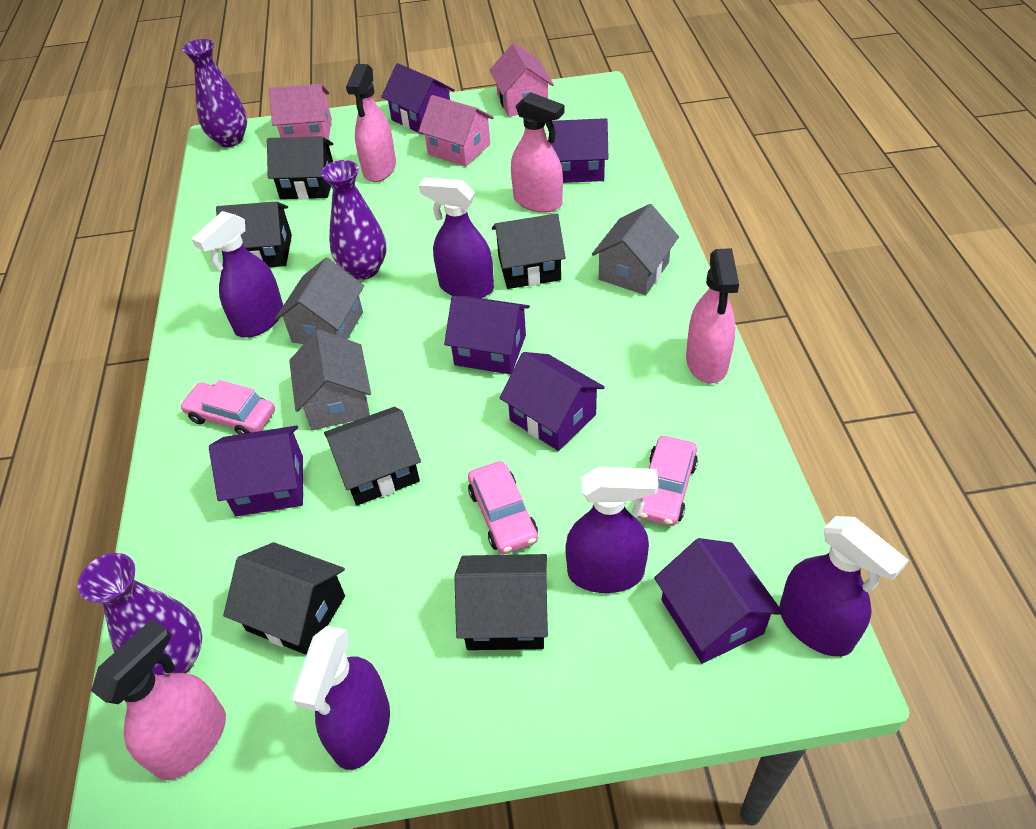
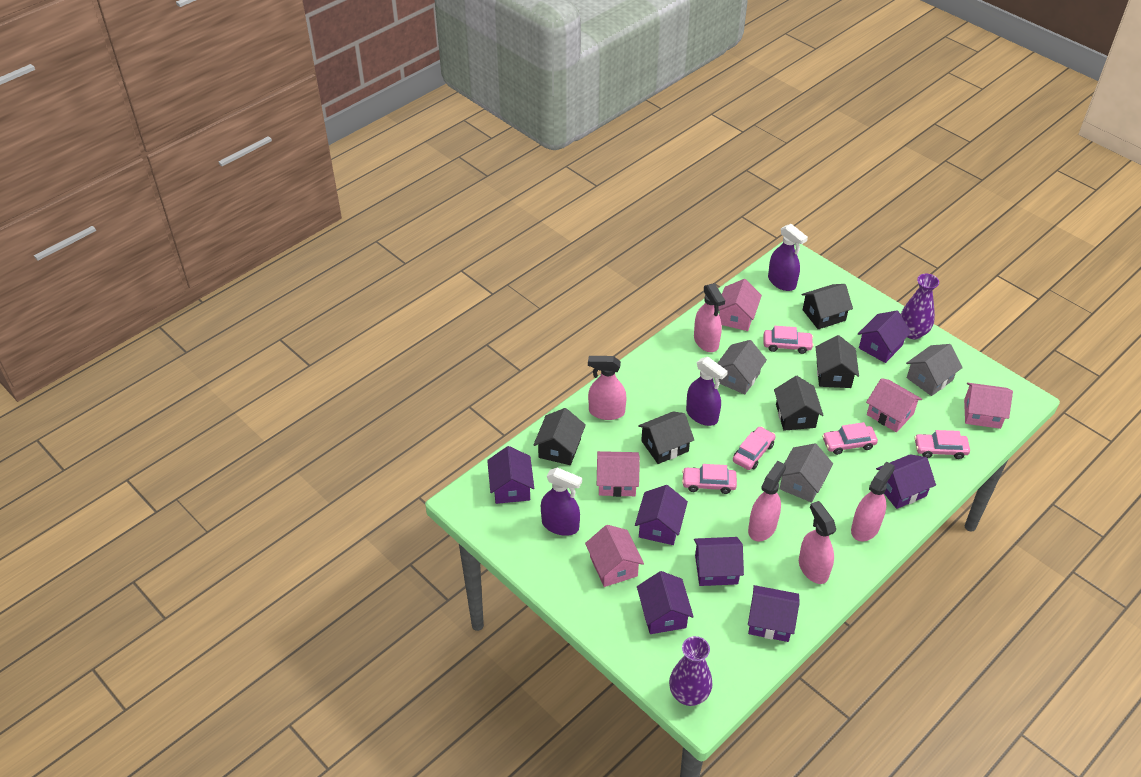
black house: 6 -> 5
pink car: 3 -> 5
pink house: 3 -> 5
pink spray bottle: 4 -> 5
purple house: 6 -> 7
purple spray bottle: 5 -> 3
purple vase: 3 -> 2

